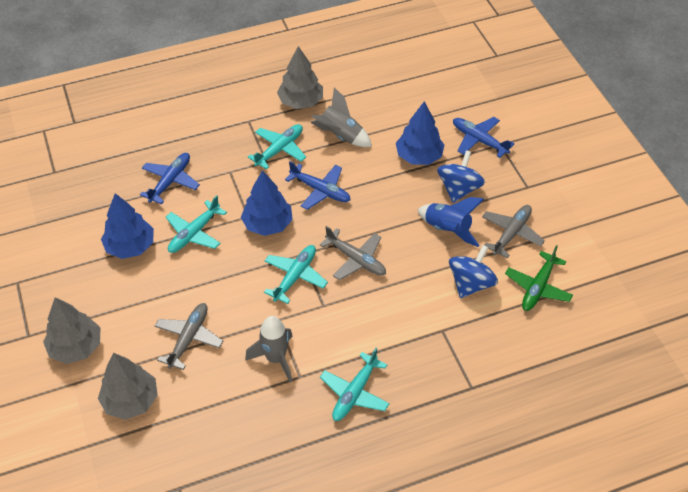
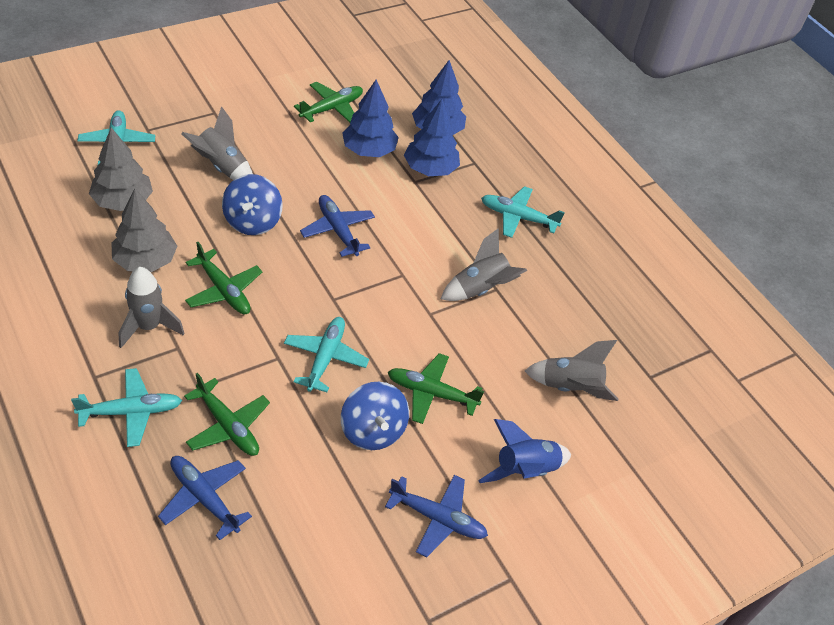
green plane: 1 -> 4
grey plane: 3 -> 0
grey rocket: 2 -> 4
grey tree: 3 -> 2

